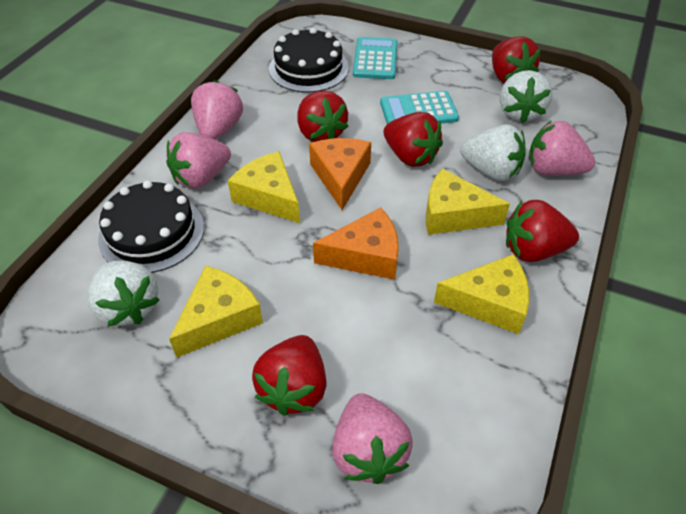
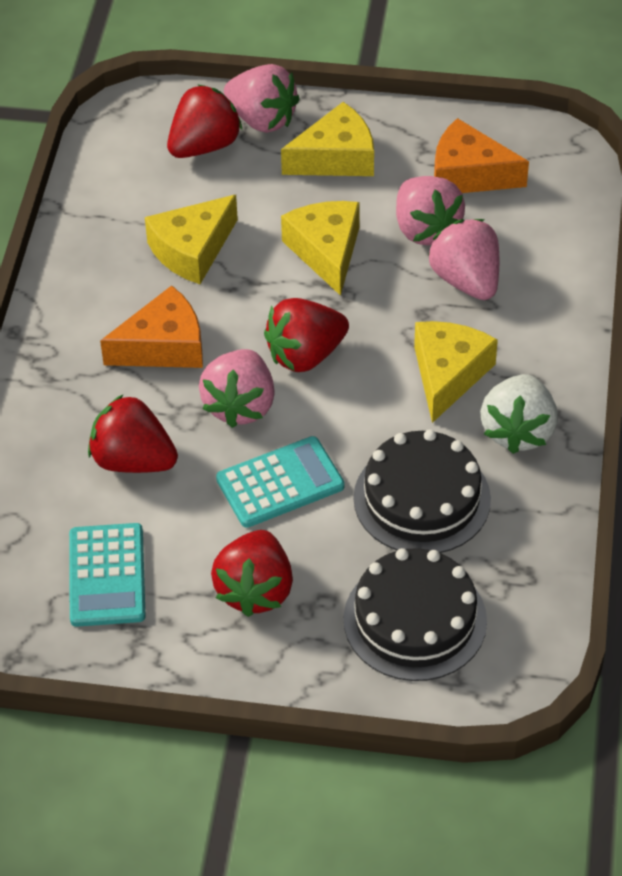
red strawberry: 5 -> 4
white strawberry: 3 -> 1

